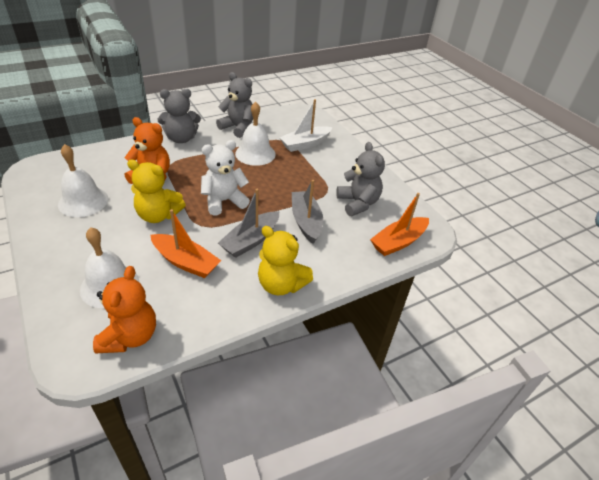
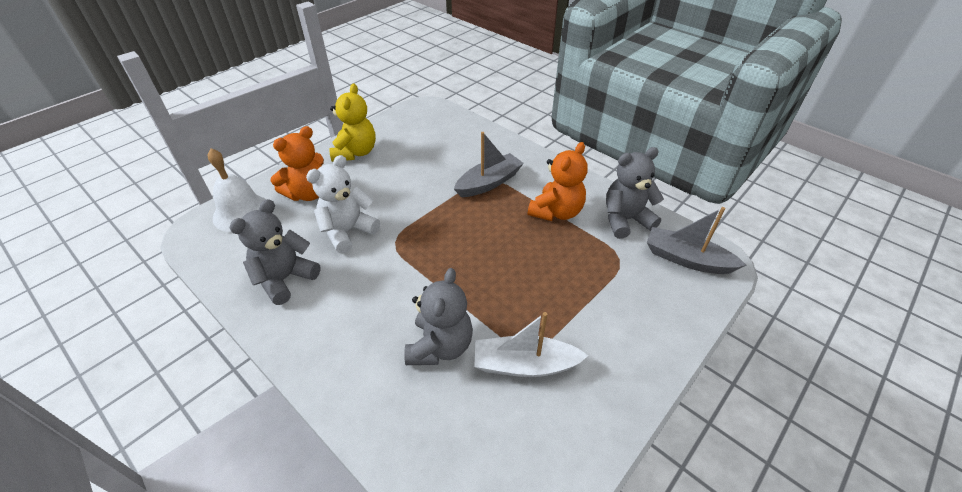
orange boat: 2 -> 0
white bell: 3 -> 1
yellow teddy bear: 2 -> 1

